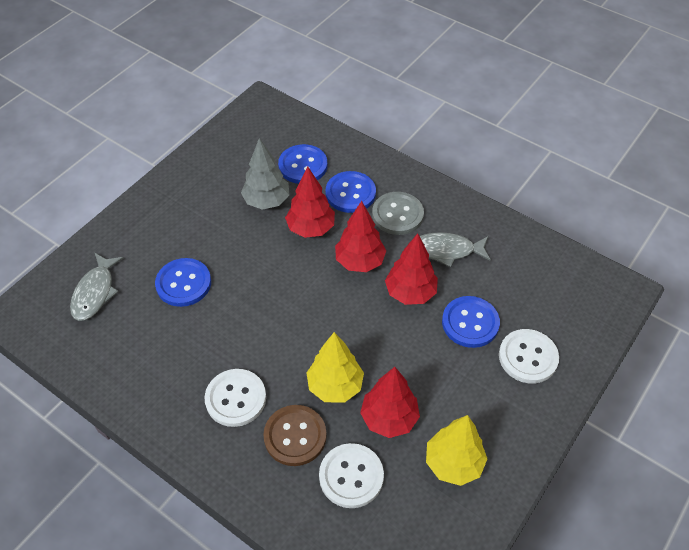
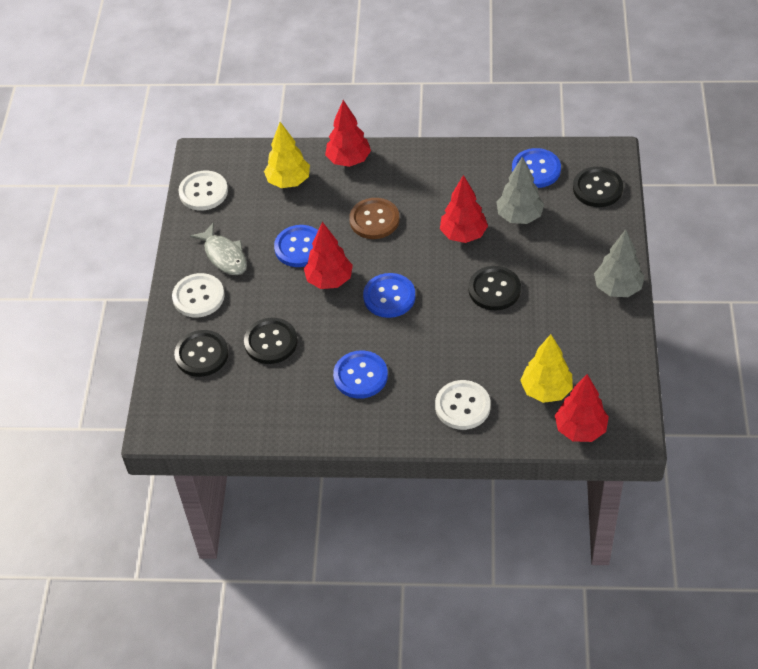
black button: 0 -> 4
grey button: 1 -> 0
grey fish: 2 -> 1
grey tree: 1 -> 2

